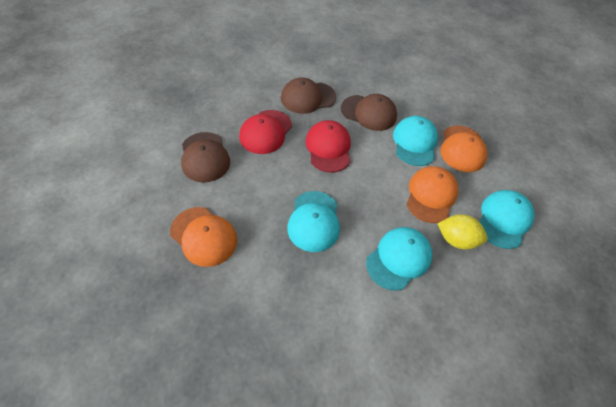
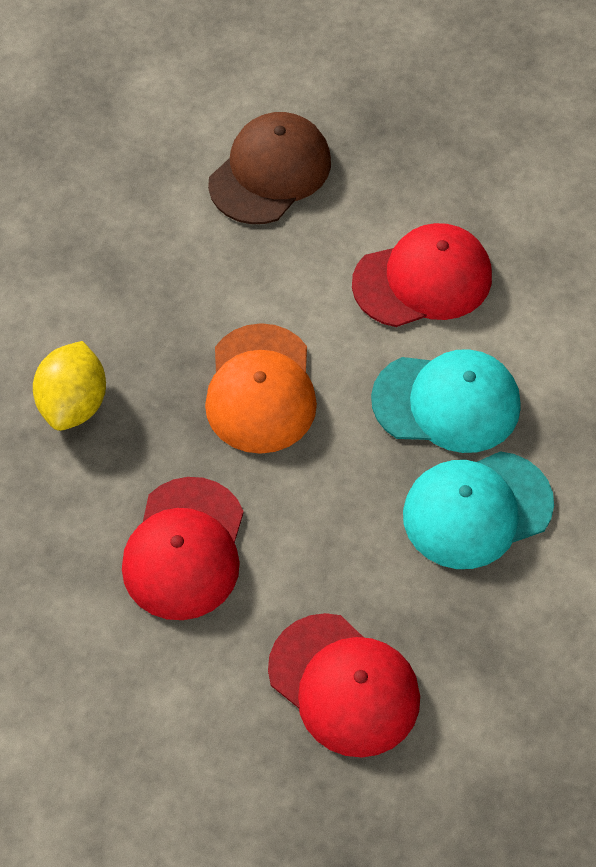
brown cap: 3 -> 1
orange cap: 3 -> 1
red cap: 2 -> 3
turquoise cap: 4 -> 2

